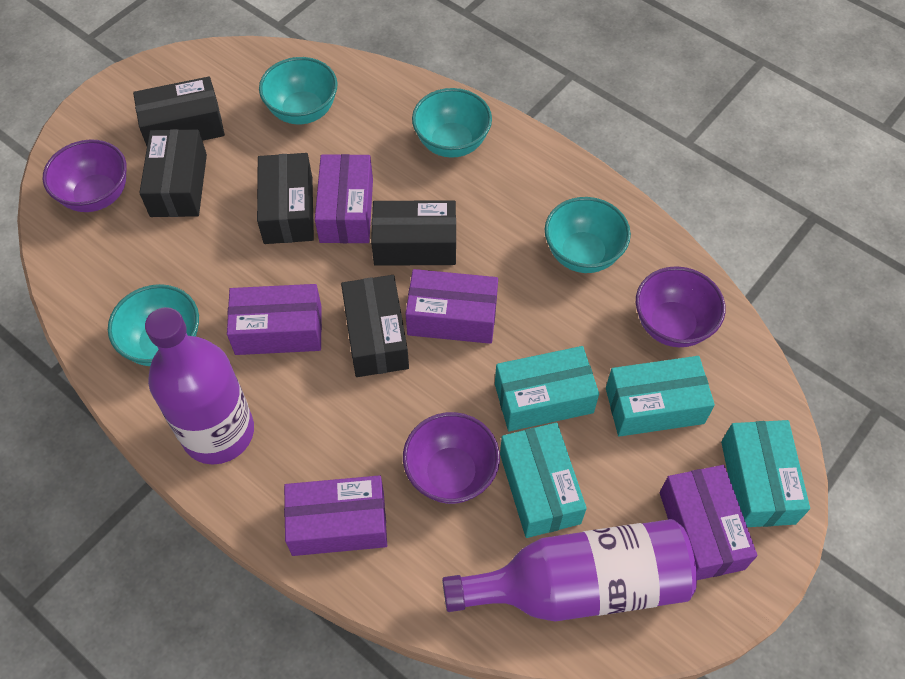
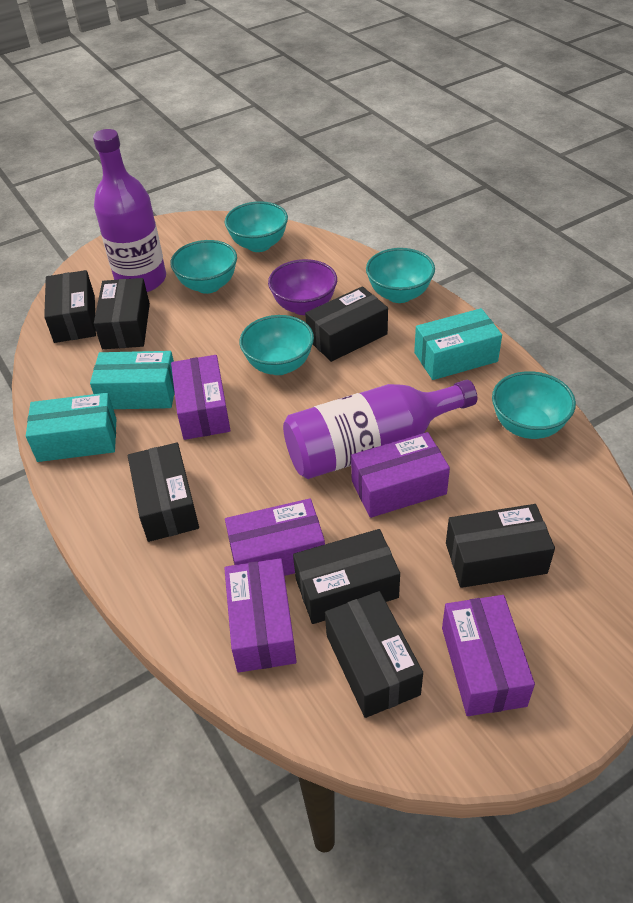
black box: 5 -> 7
purple bowl: 3 -> 1
turquoise bowl: 4 -> 5
turquoise box: 4 -> 3

